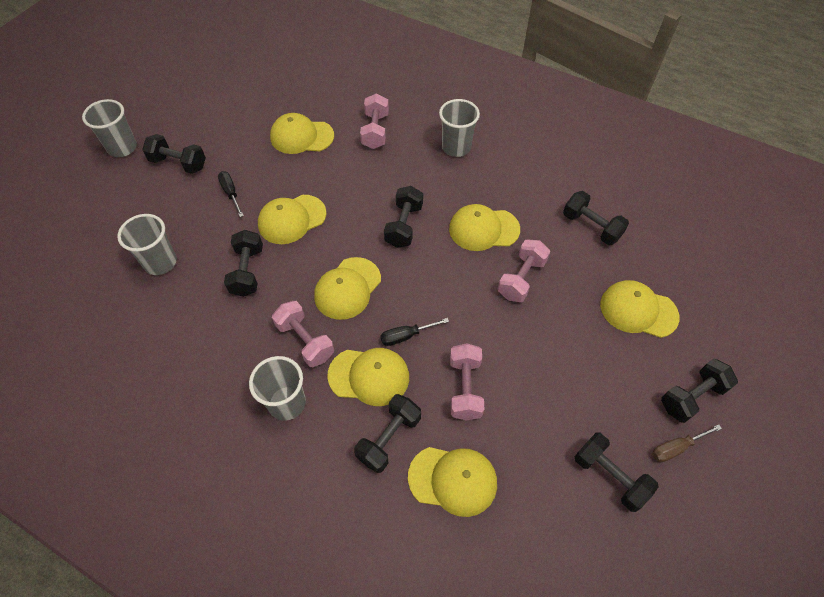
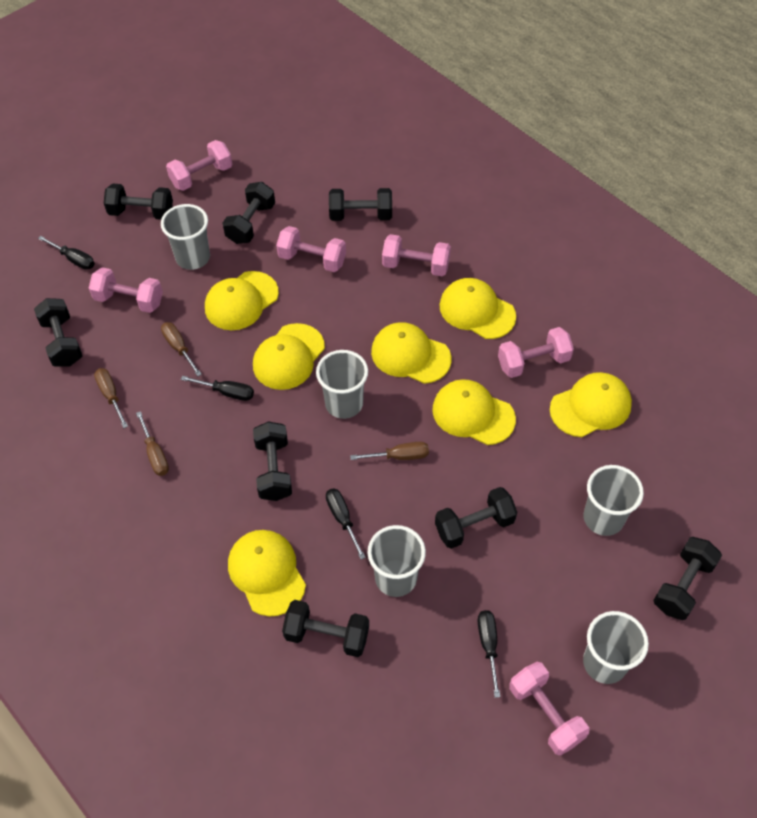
black dumbbell: 7 -> 8
black screwdriver: 2 -> 4
brown screwdriver: 1 -> 4
grey cup: 4 -> 5
pink dumbbell: 4 -> 6

